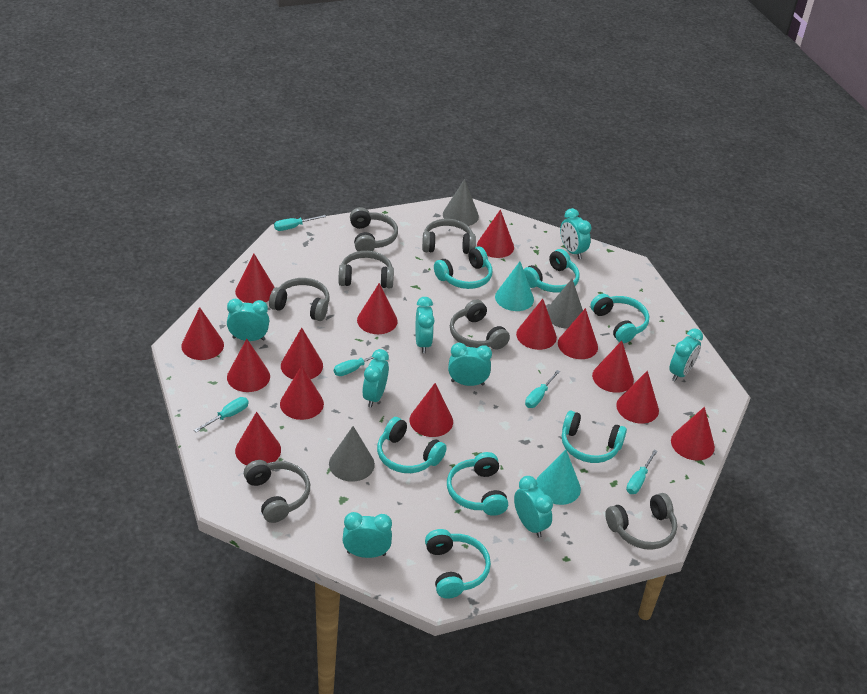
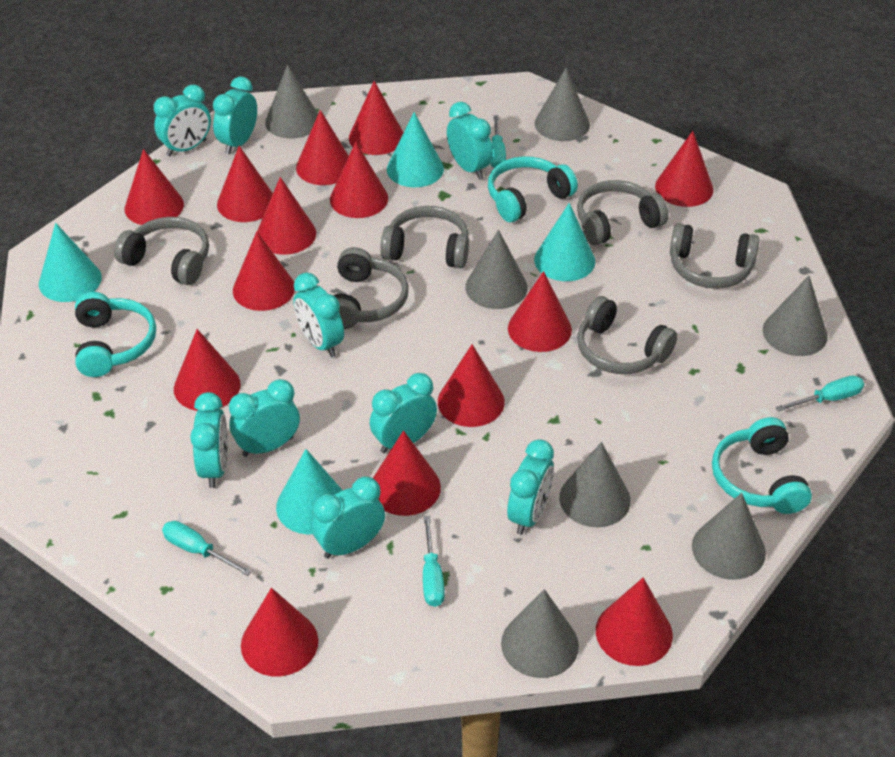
grey cone: 3 -> 7
grey headphones: 7 -> 6
turquoise clock: 8 -> 9
turquoise cone: 2 -> 4
turquoise headphones: 7 -> 3
turquoise screwdriver: 5 -> 4

